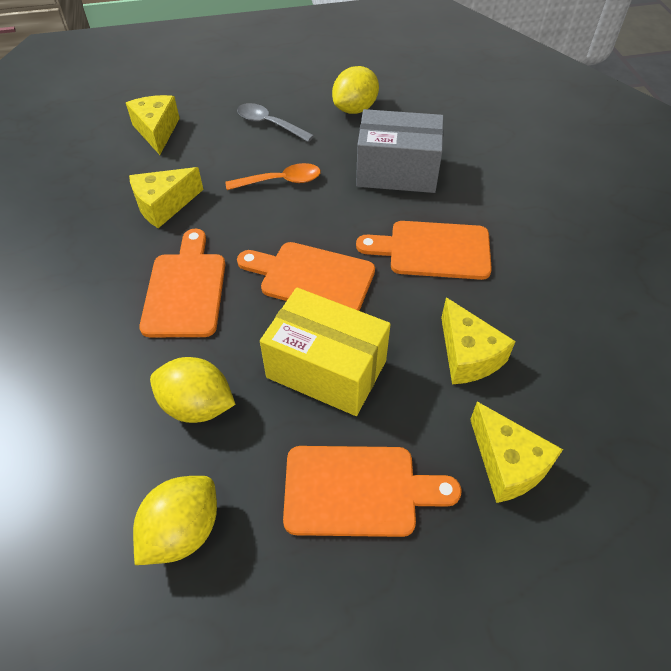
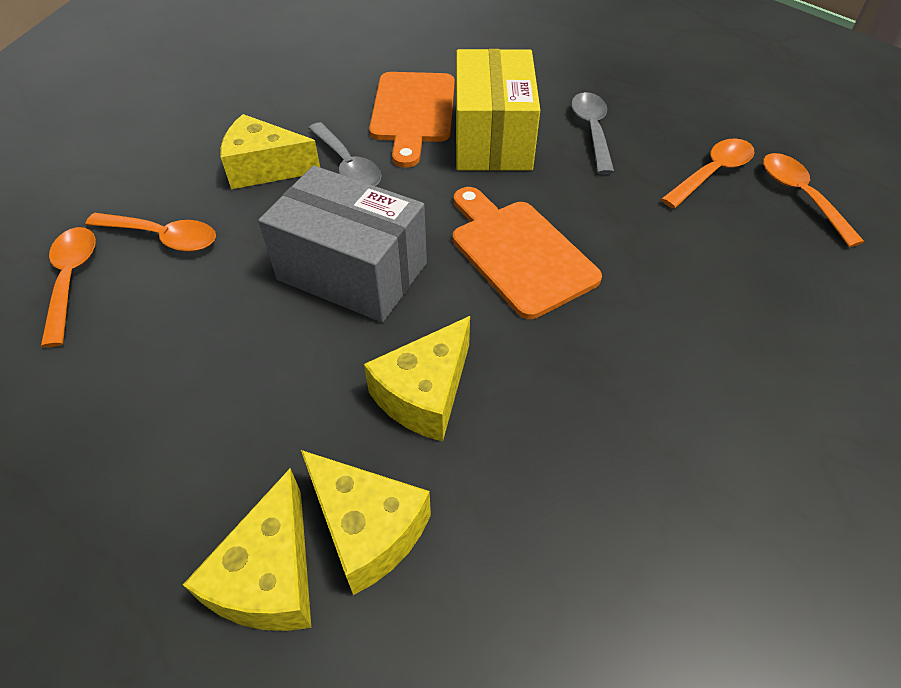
grey spoon: 1 -> 2
orange cutting board: 4 -> 2
orange spoon: 1 -> 4
yellow lemon: 3 -> 0

